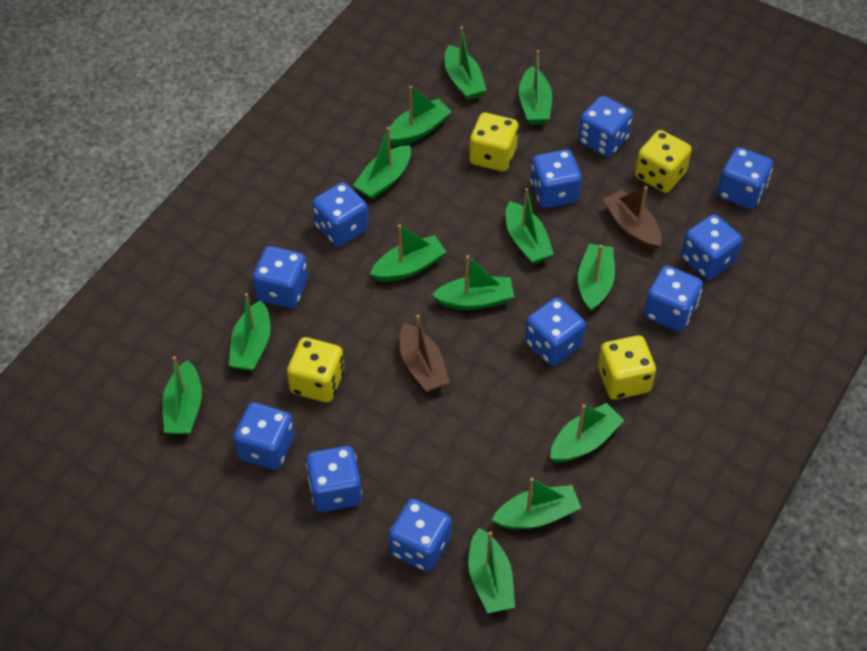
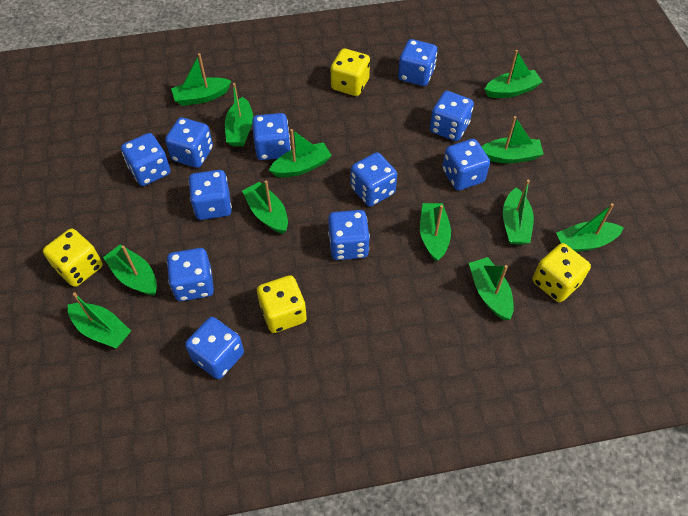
brown boat: 2 -> 0
green boat: 13 -> 12

